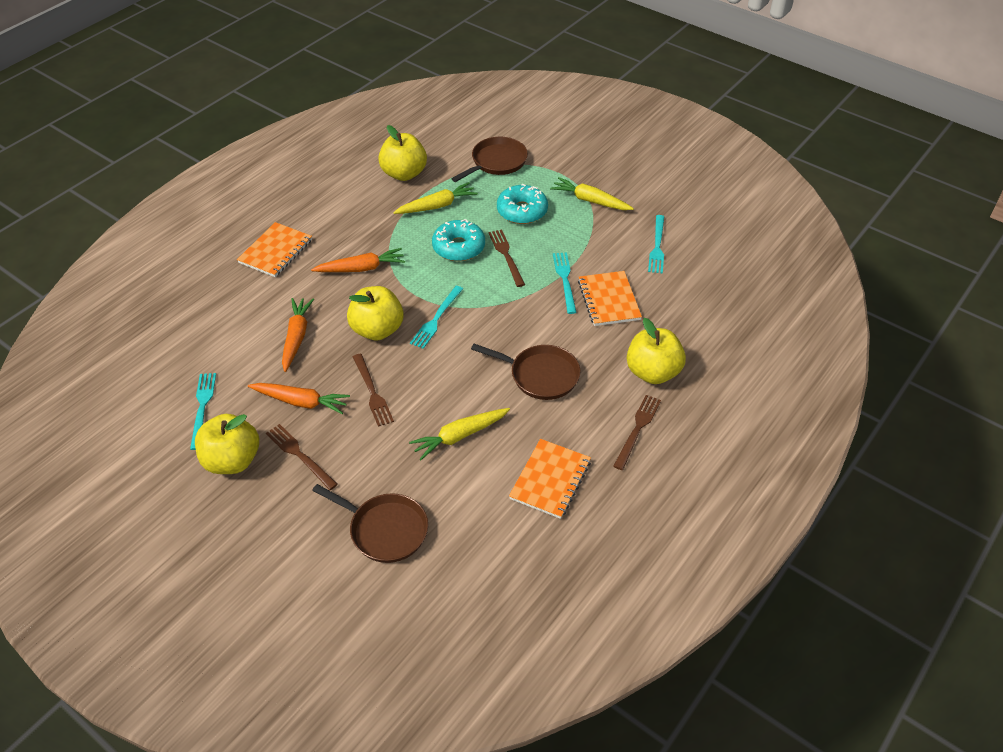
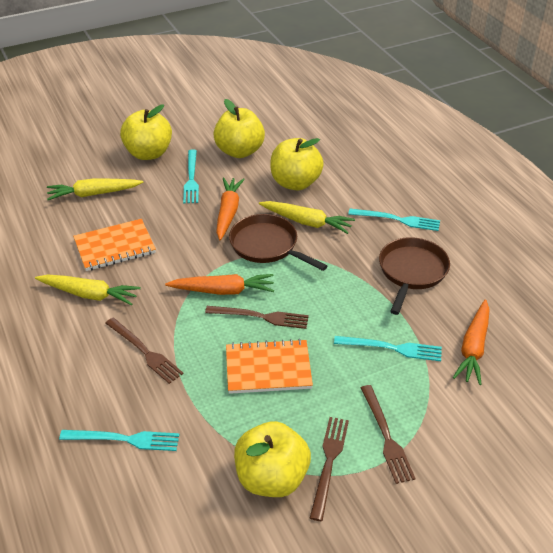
brown pan: 3 -> 2
orange notebook: 3 -> 2
turquoise donut: 2 -> 0

